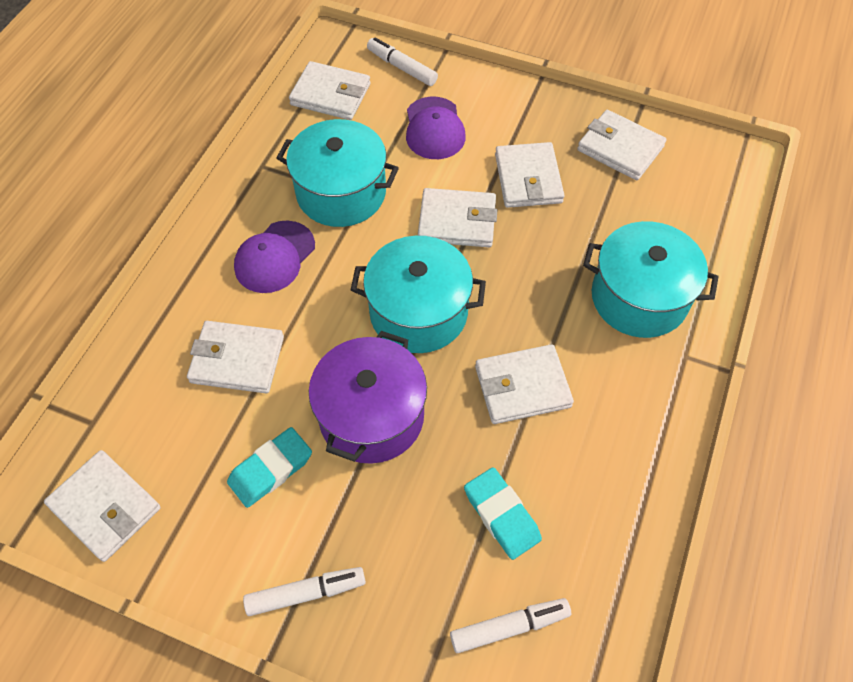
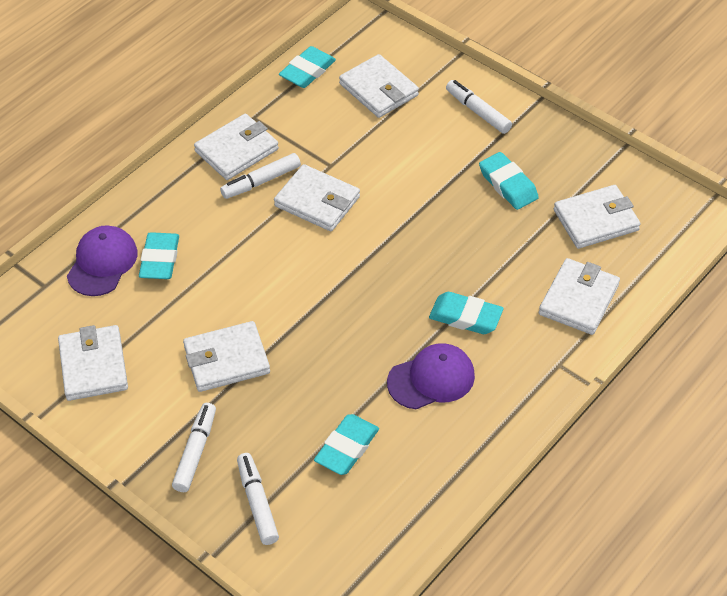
purple pot: 1 -> 0
turquoise eraser: 2 -> 5
turquoise pot: 3 -> 0
white marker: 3 -> 4

